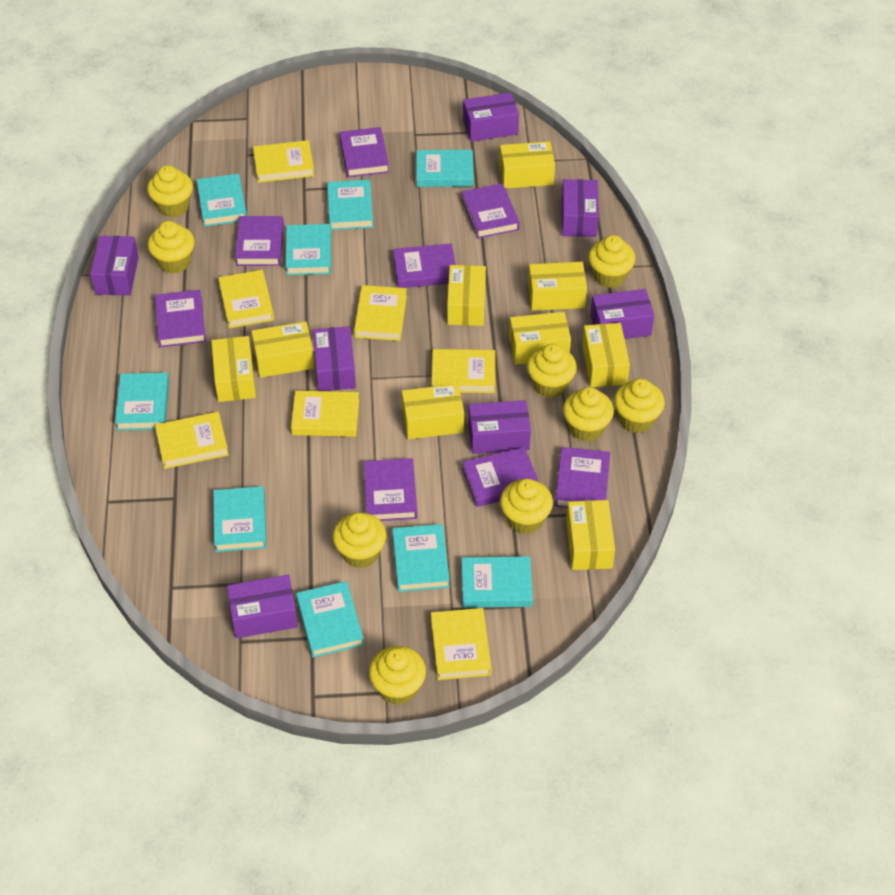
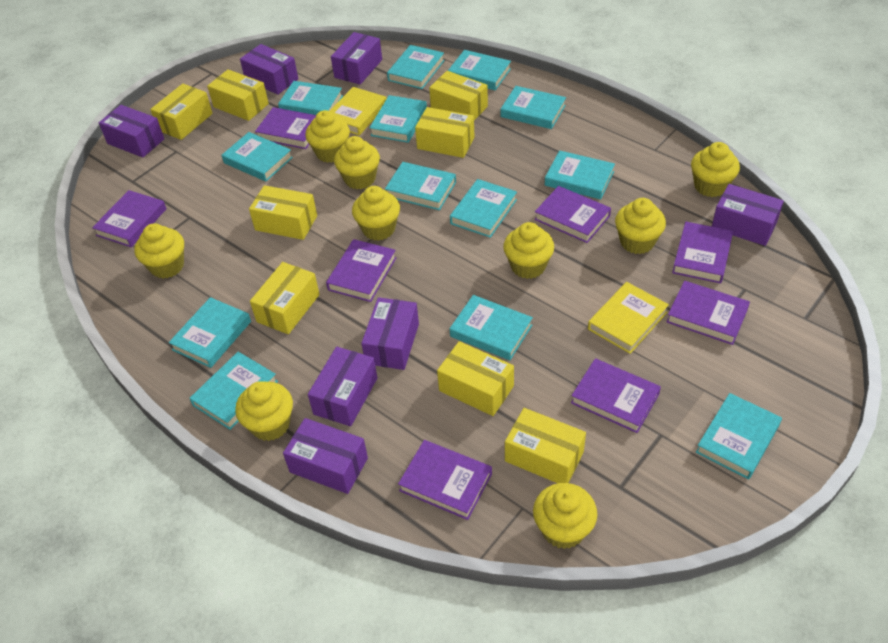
turquoise book: 9 -> 13
yellow book: 7 -> 2
yellow box: 9 -> 8

